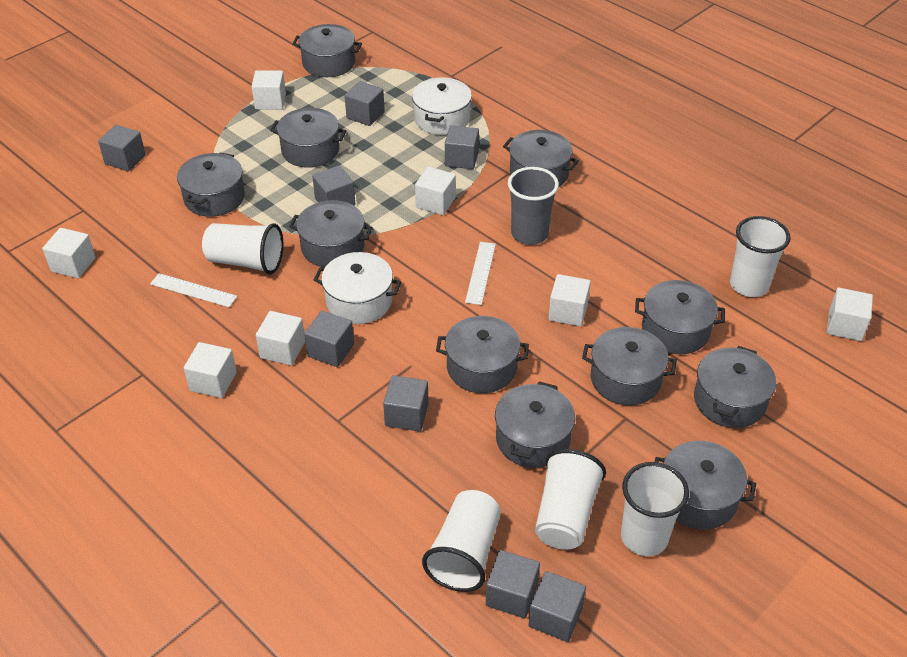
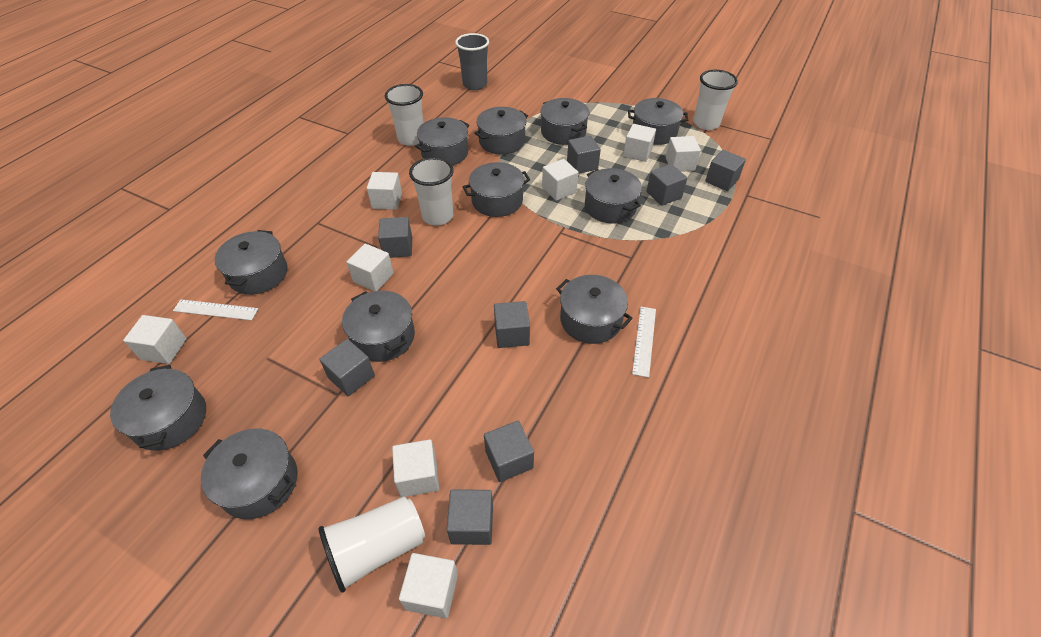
white cube: 7 -> 8
white cup: 5 -> 4
white pot: 2 -> 0

